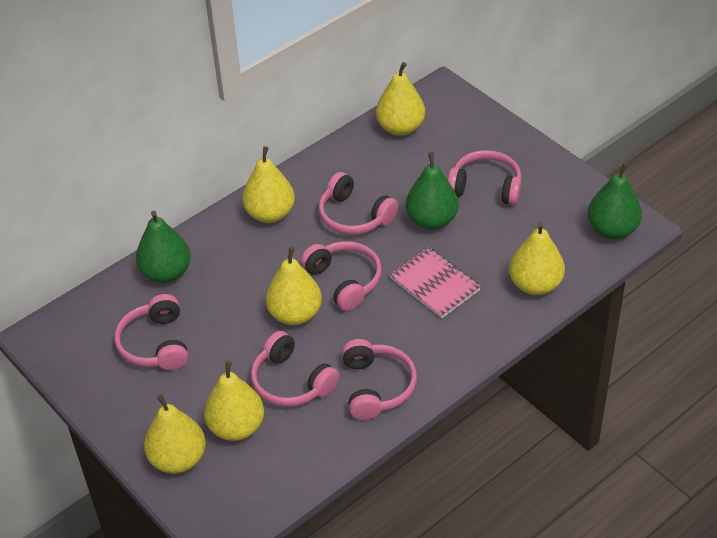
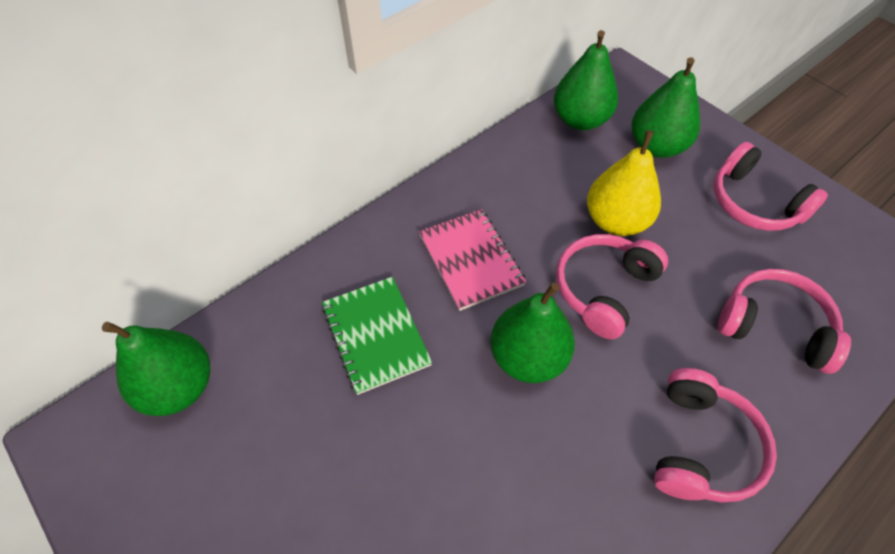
green notebook: 0 -> 1
green pear: 3 -> 4
pink headphones: 6 -> 4
yellow pear: 6 -> 1

